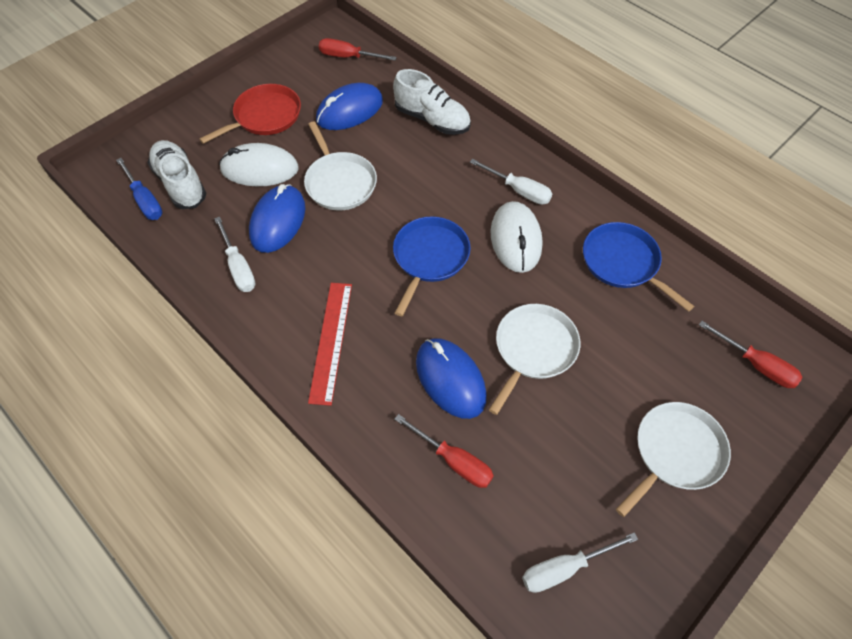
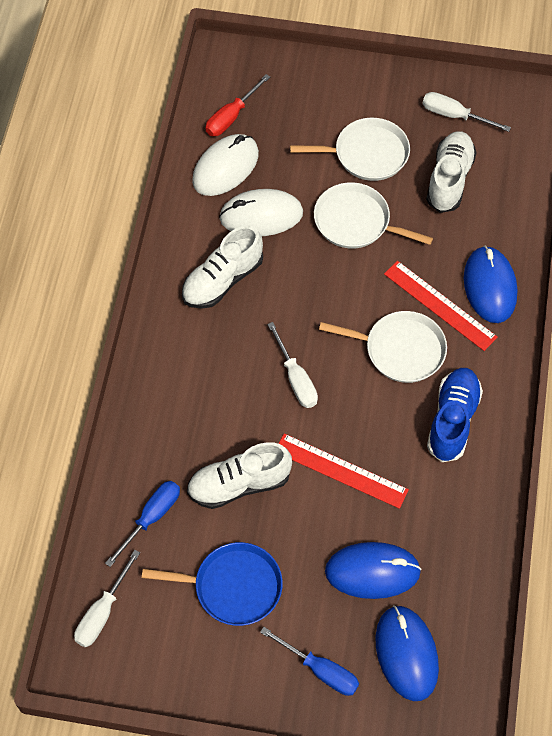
blue pan: 2 -> 1
blue screwdriver: 1 -> 2
blue shoe: 0 -> 1
red pan: 1 -> 0
red ruler: 1 -> 2
red screwdriver: 3 -> 1
white shoe: 2 -> 3

